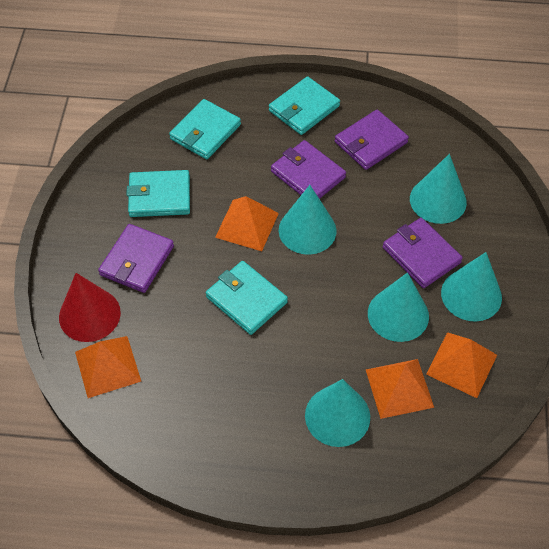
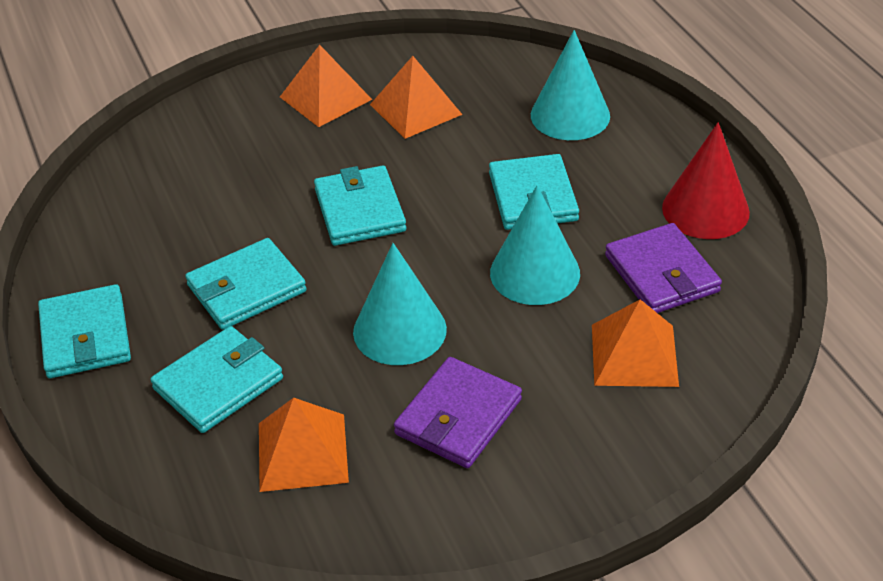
purple wallet: 4 -> 2
turquoise cone: 5 -> 3
turquoise wallet: 4 -> 5

